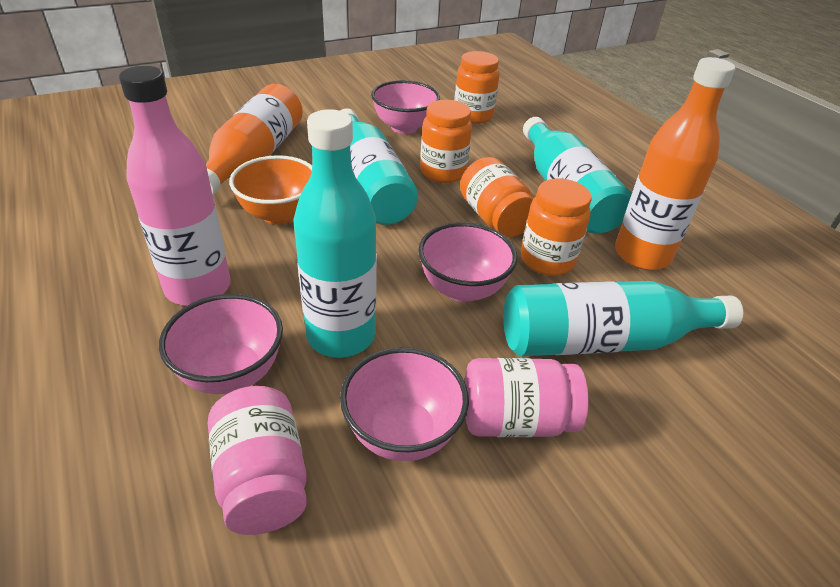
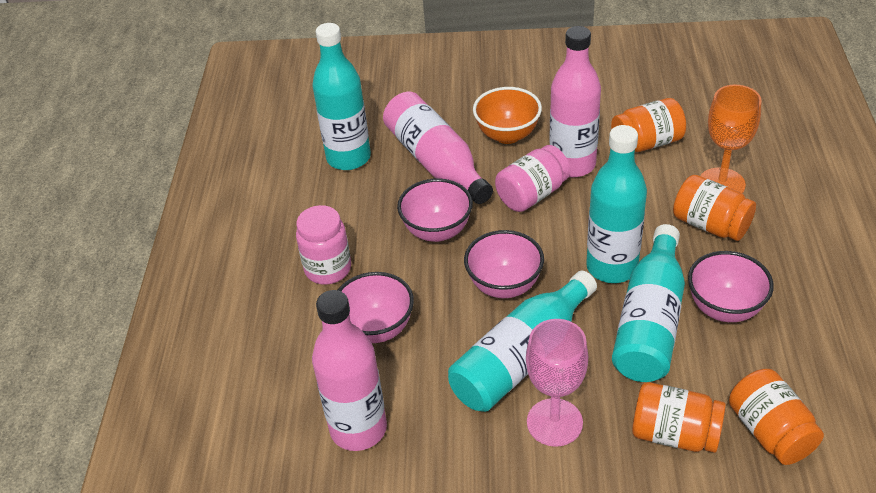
orange bottle: 2 -> 0
orange goblet: 0 -> 1
pink bottle: 1 -> 3
pink goblet: 0 -> 1

